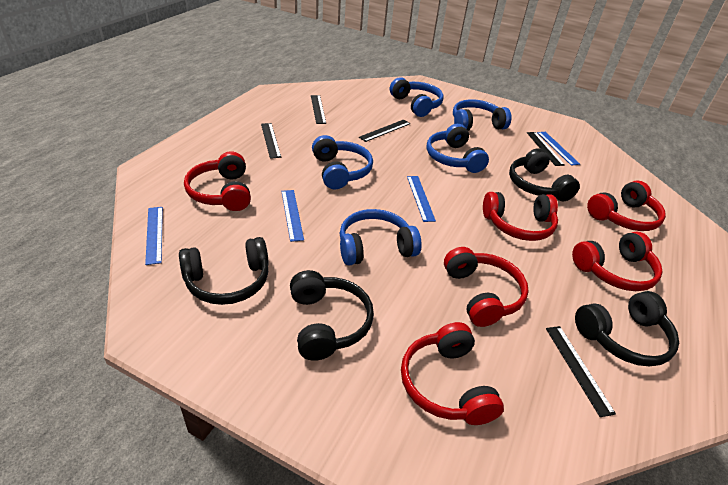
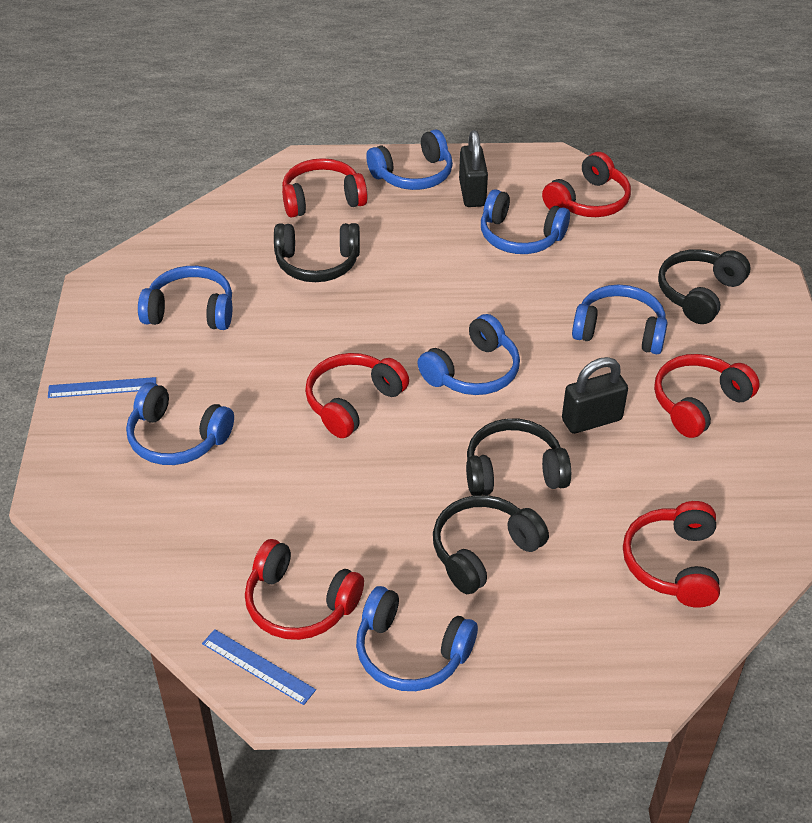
black padlock: 0 -> 2
black ruler: 5 -> 0
blue headphones: 5 -> 7
blue ruler: 4 -> 2

